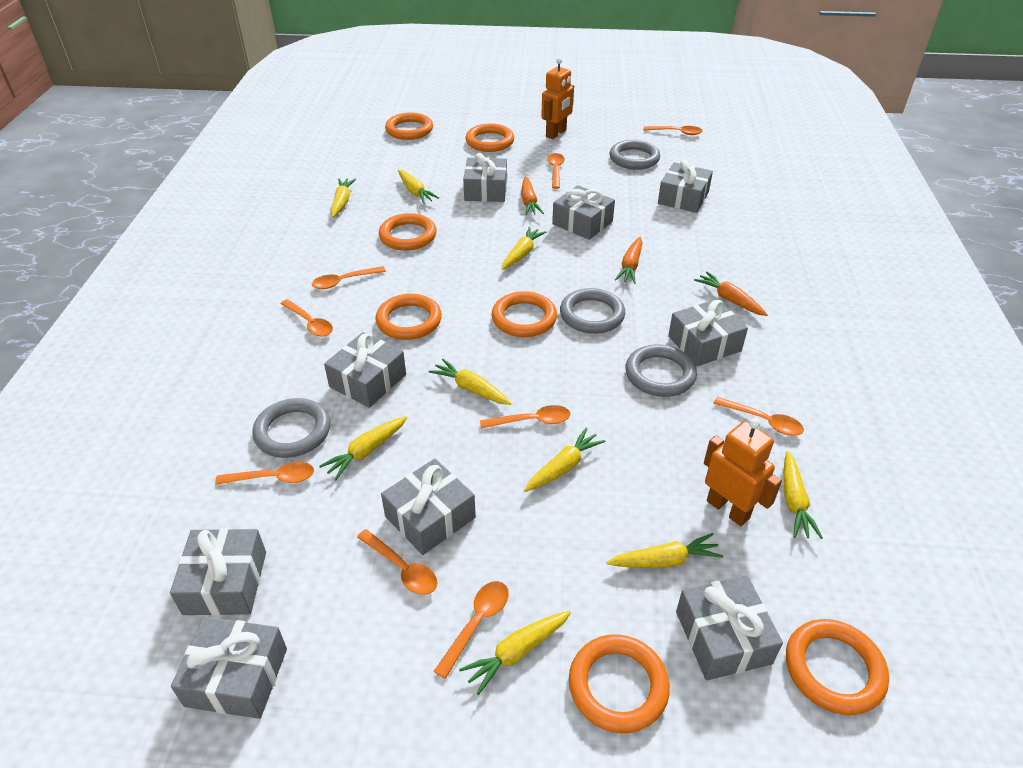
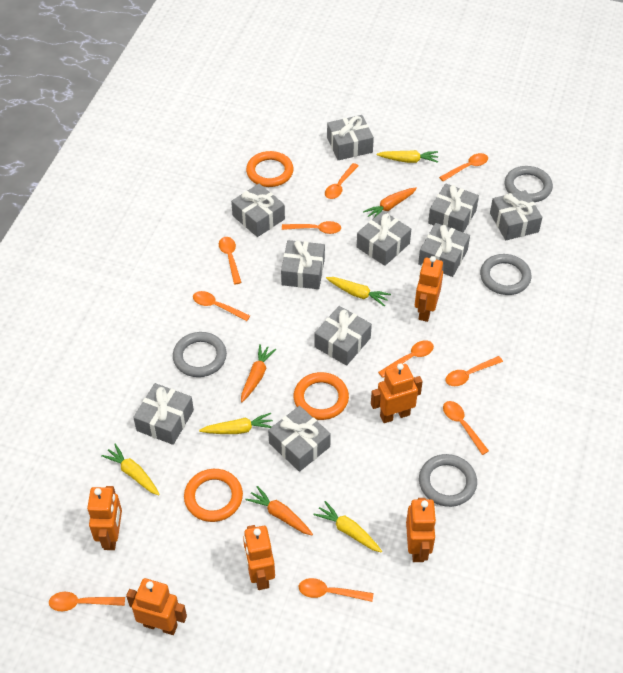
grey gift: 9 -> 10
orange ring: 7 -> 3
orange robot: 2 -> 6
orange spoon: 9 -> 10
yellow carrot: 9 -> 5

